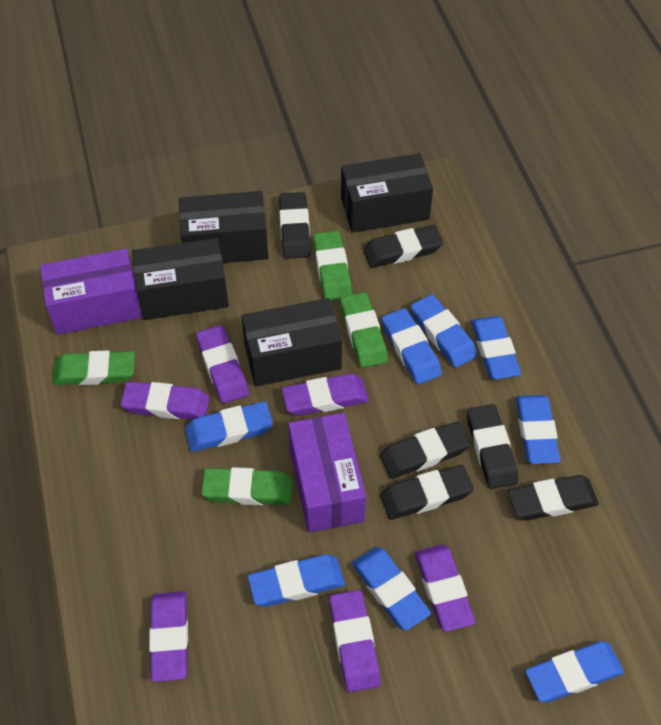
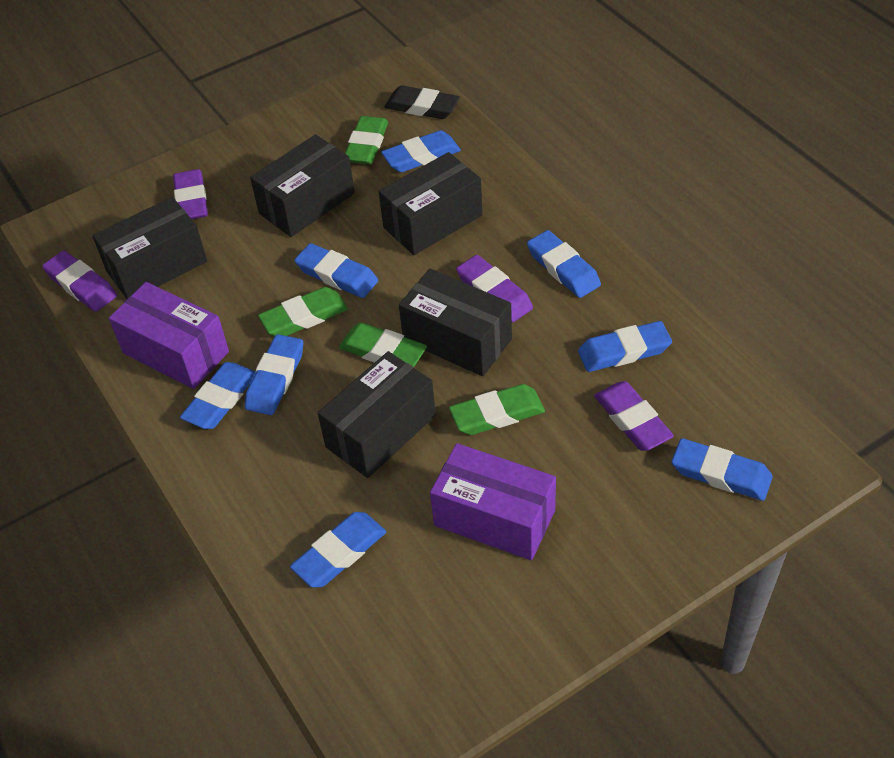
black box: 4 -> 5
black eraser: 6 -> 1
purple eraser: 6 -> 4

